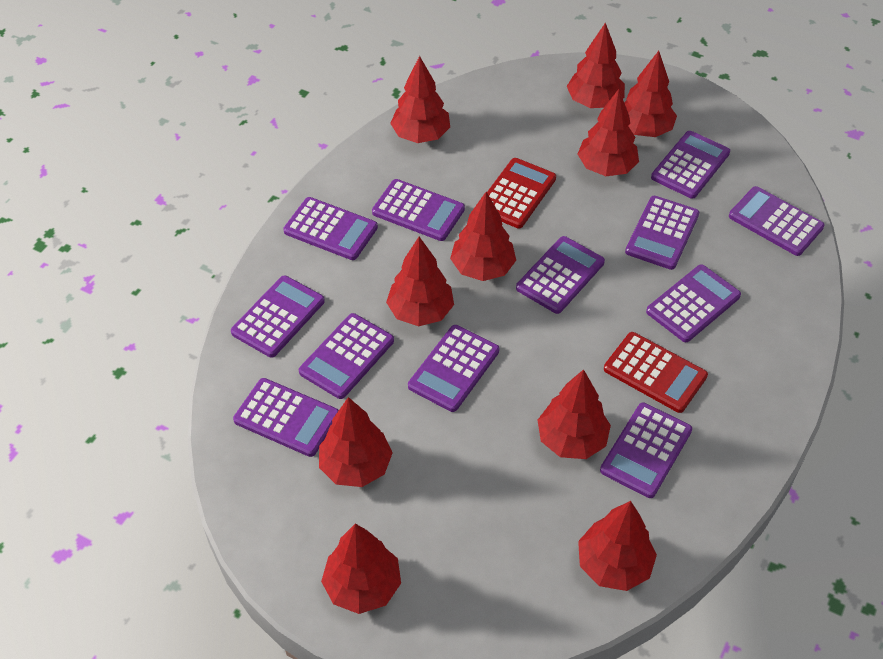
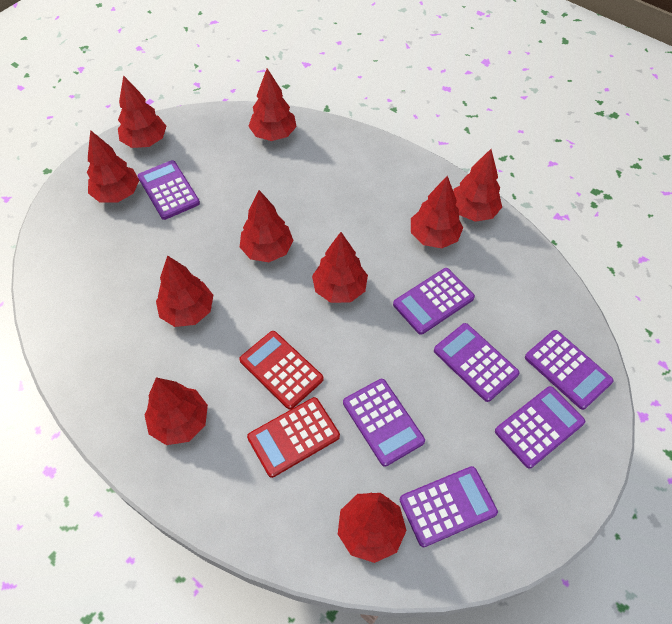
purple calculator: 12 -> 7

